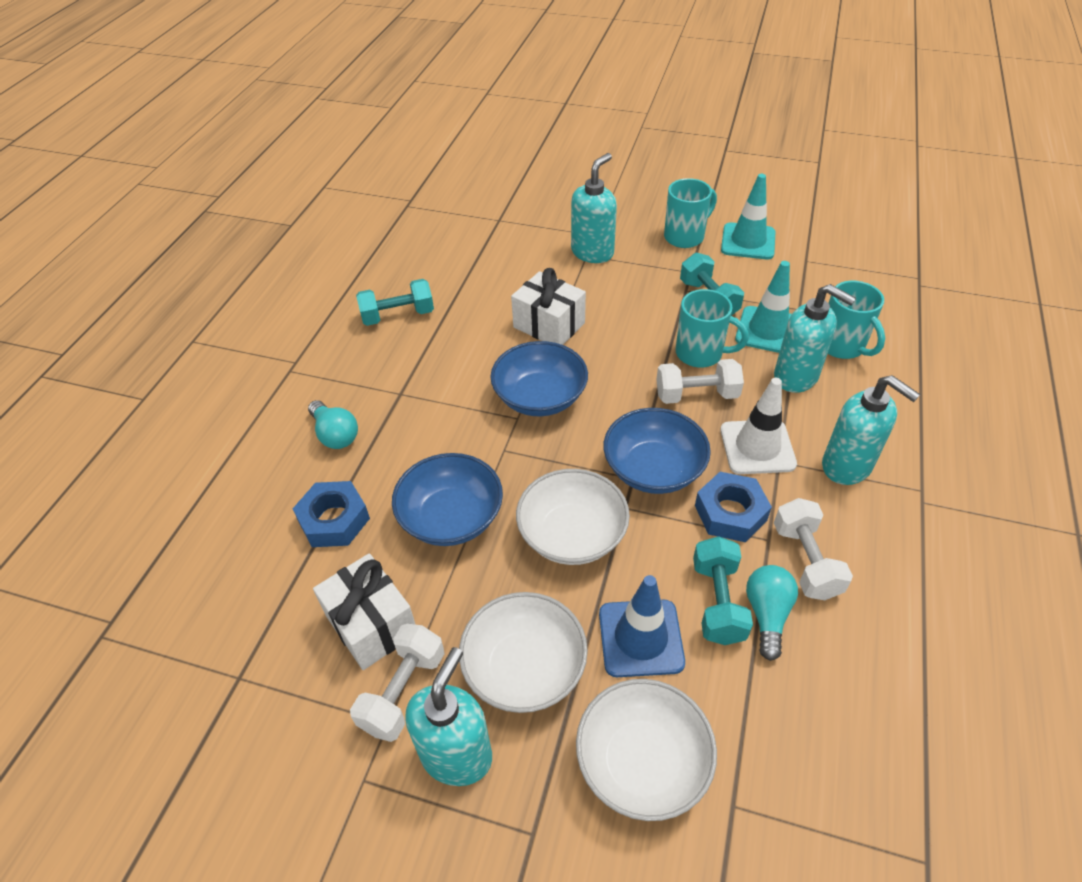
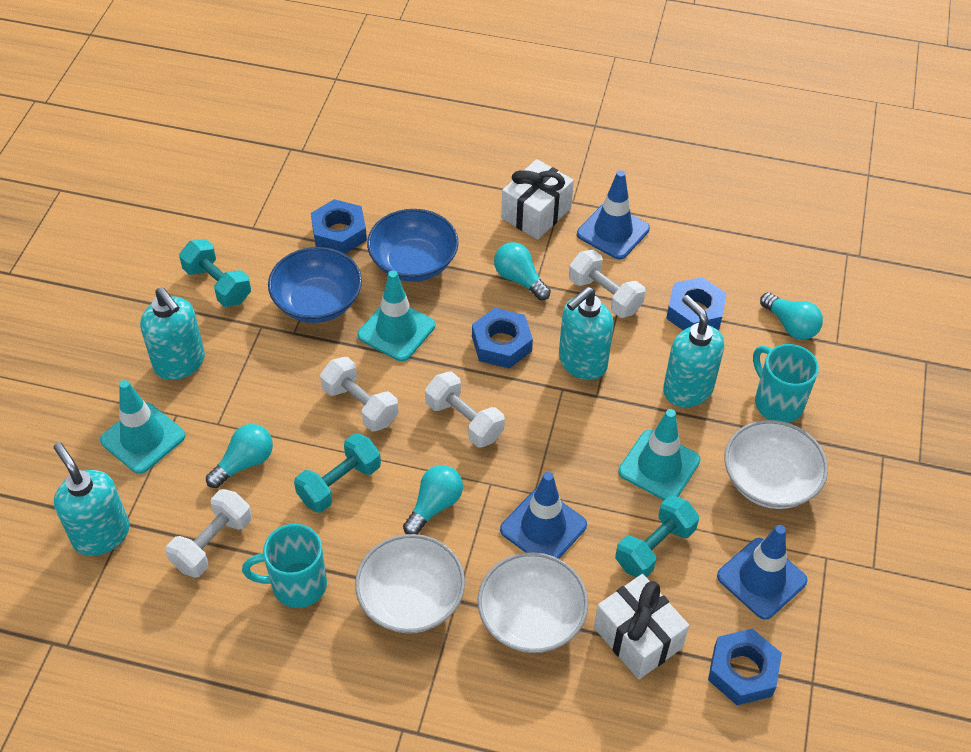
blue bowl: 3 -> 2
blue nut: 2 -> 4
blue traffic cone: 1 -> 3
turquoise light bulb: 2 -> 4
turquoise mug: 3 -> 2
turquoise traffic cone: 2 -> 3
white dumbbell: 3 -> 4
white traffic cone: 1 -> 0

